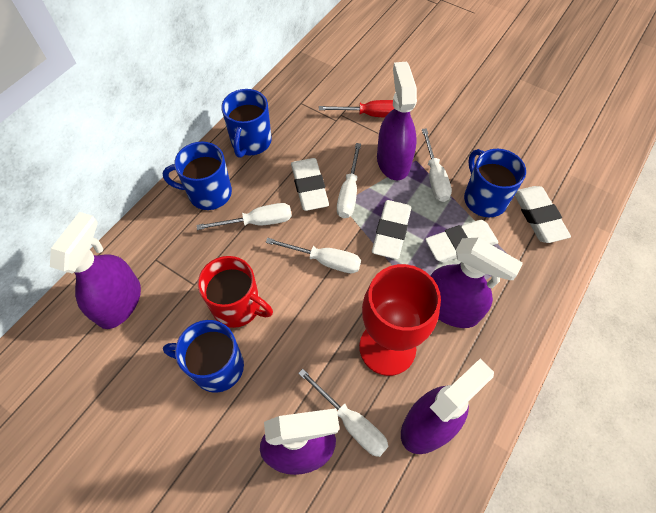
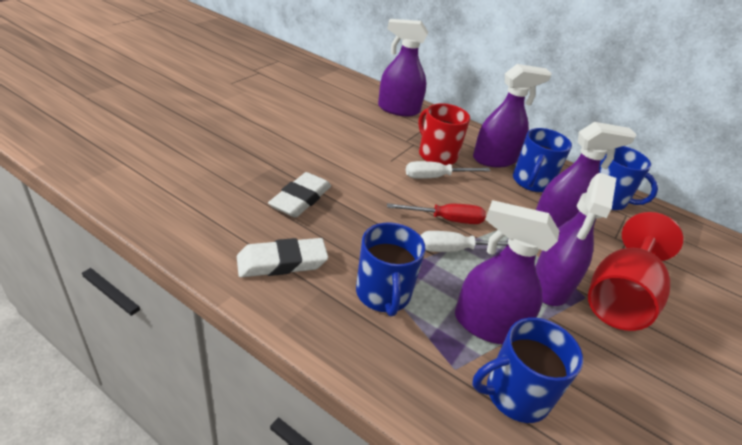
white eraser: 4 -> 2
white screwdriver: 5 -> 2

